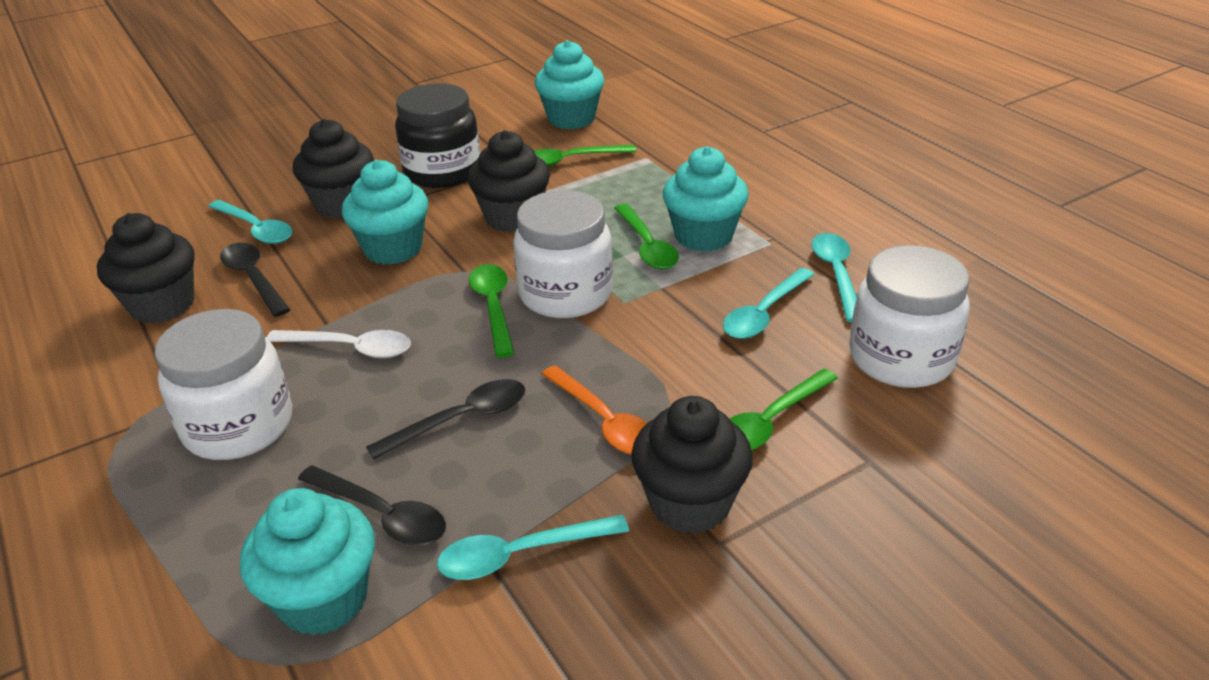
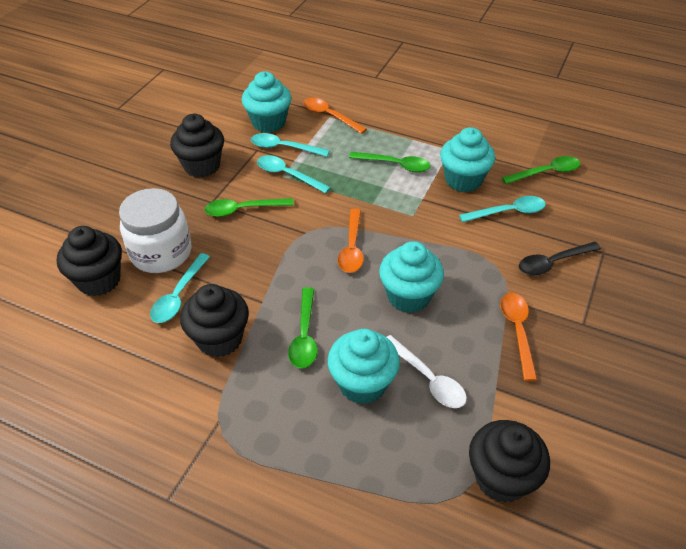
black jar: 1 -> 0
black spoon: 3 -> 1
orange spoon: 1 -> 3
white jar: 3 -> 1

